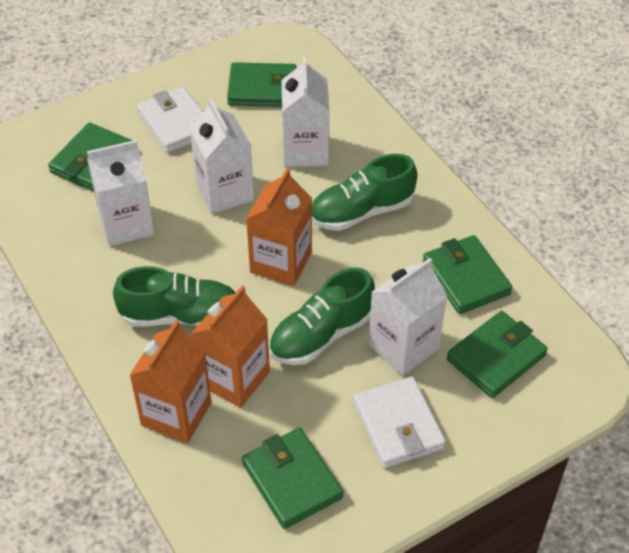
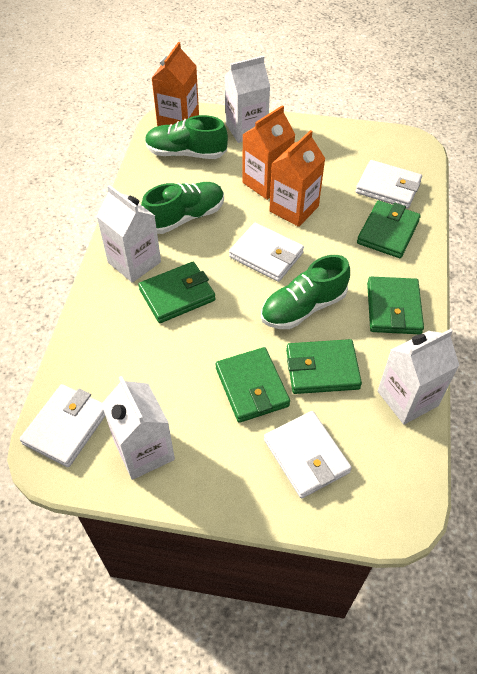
white wallet: 2 -> 4

